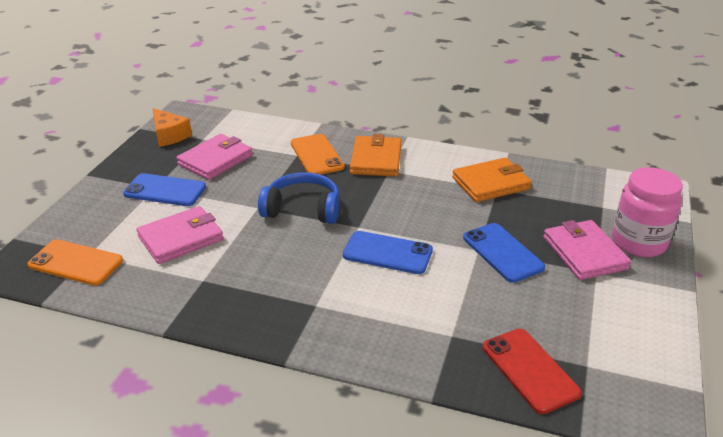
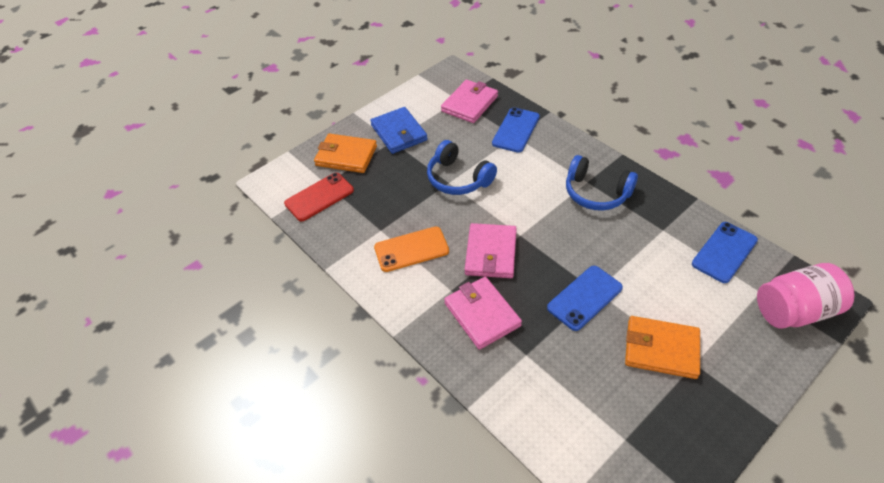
blue headphones: 1 -> 2
blue wallet: 0 -> 1
orange cheese: 1 -> 0
orange phone: 2 -> 1

